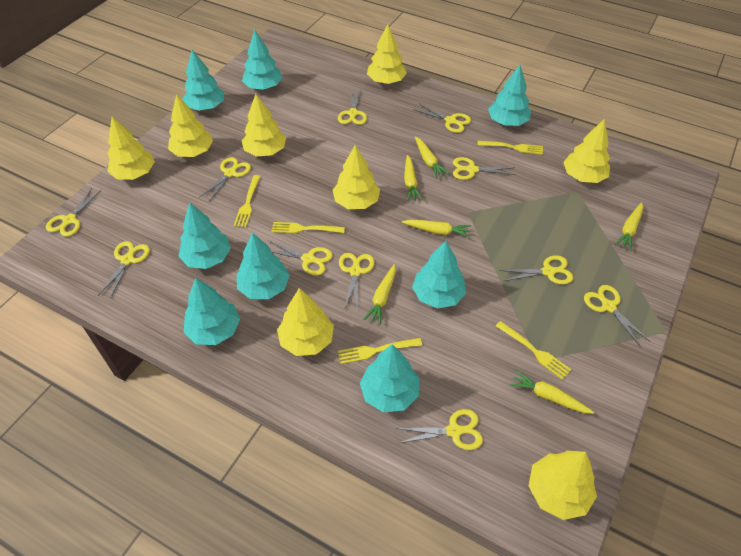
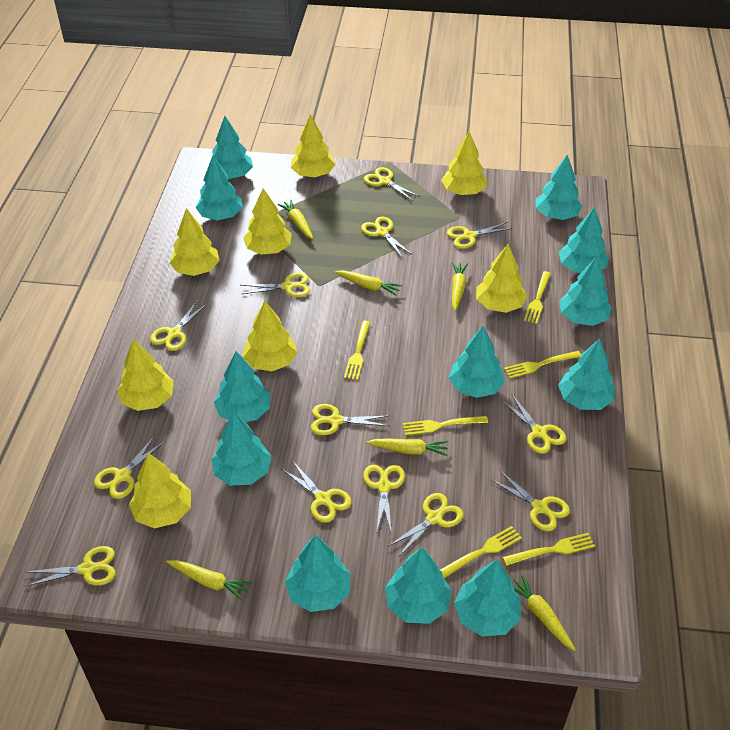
turquoise tree: 8 -> 12
yellow fork: 5 -> 6
yellow scissors: 11 -> 13

